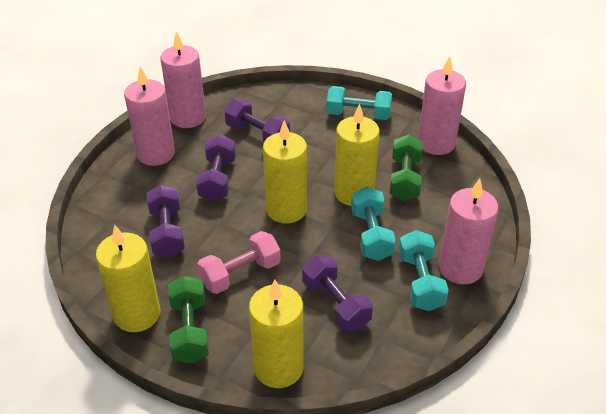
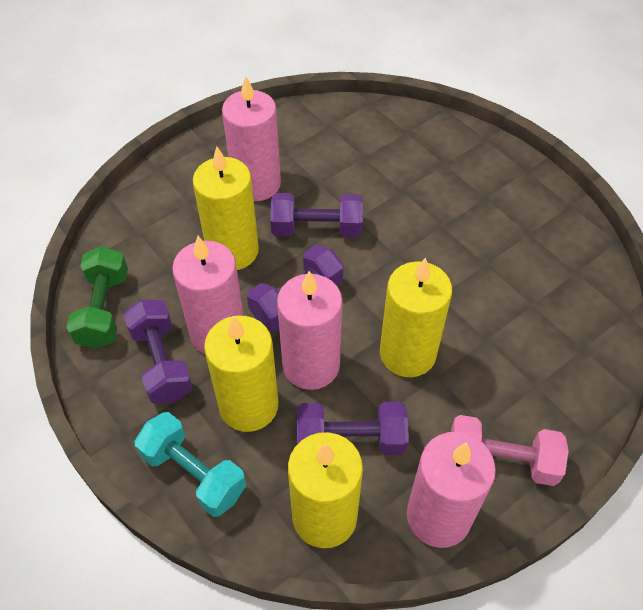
green dumbbell: 2 -> 1
turquoise dumbbell: 3 -> 1

